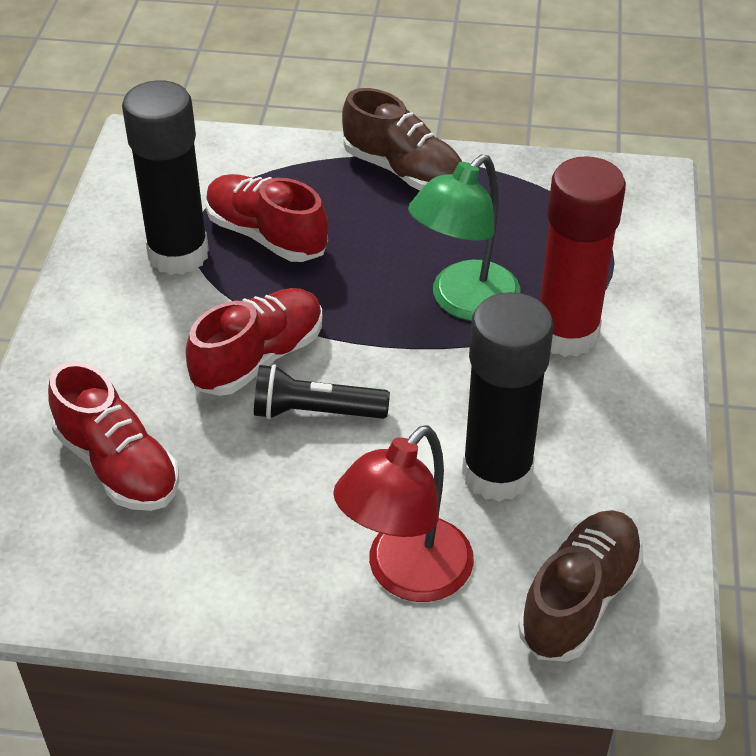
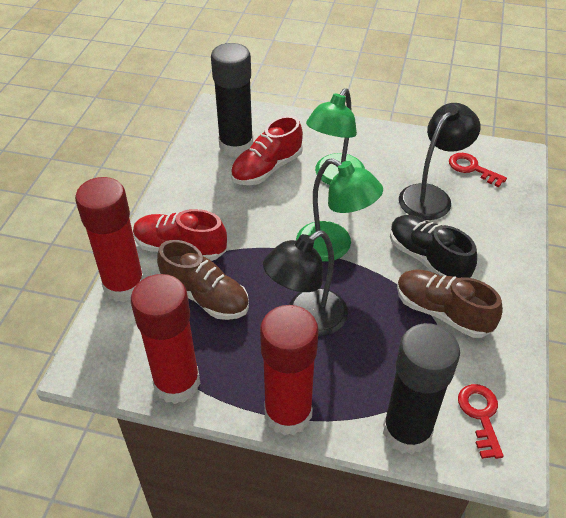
black flashlight: 1 -> 0
black lamp: 0 -> 2
black shoe: 0 -> 1
green lamp: 1 -> 2
red glue stick: 1 -> 3
red key: 0 -> 2
red lamp: 1 -> 0
red shoe: 3 -> 2

